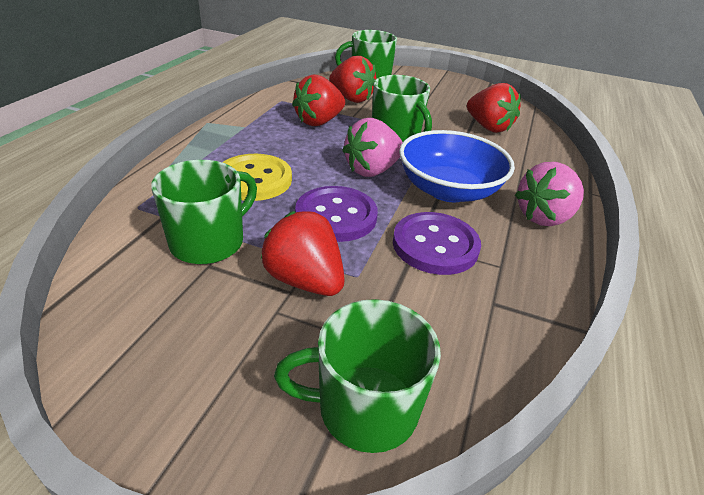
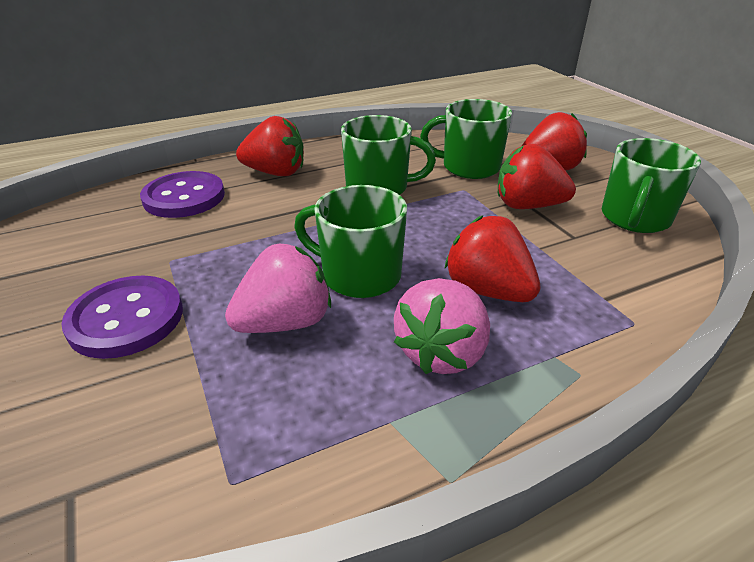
blue bowl: 1 -> 0
yellow button: 1 -> 0

